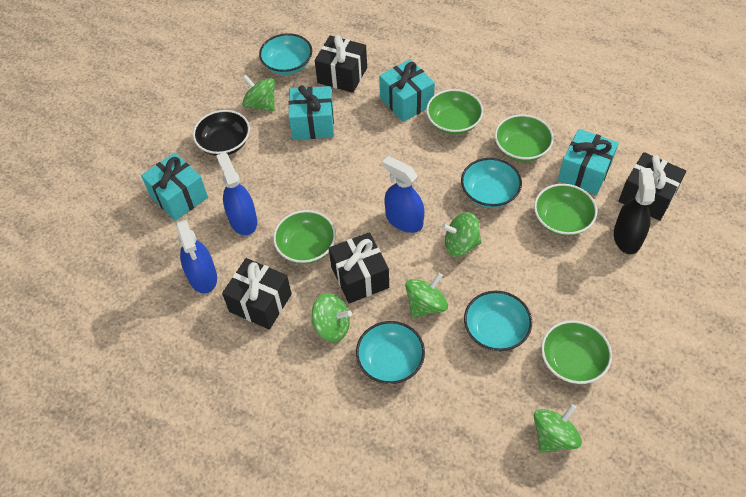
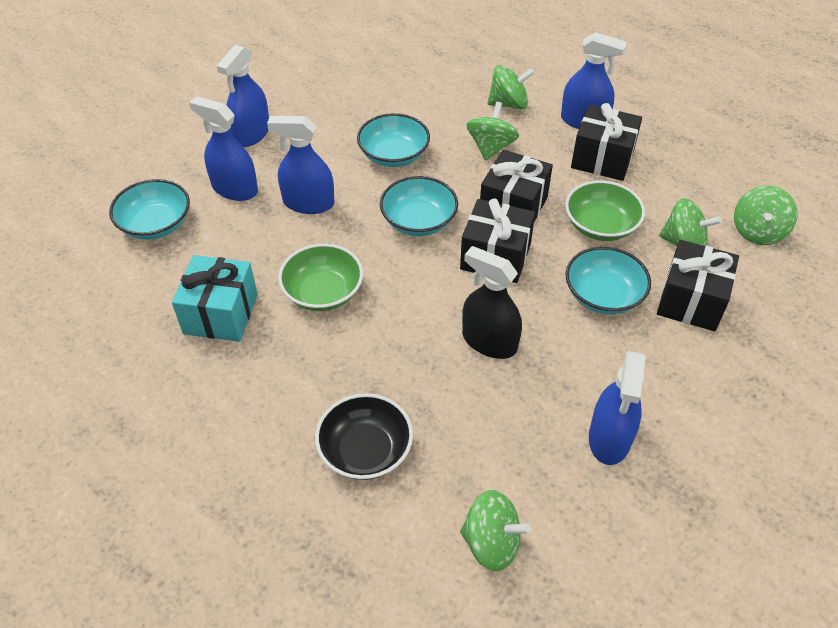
blue spray bottle: 3 -> 5
green bowl: 5 -> 2
turquoise gift: 4 -> 1

